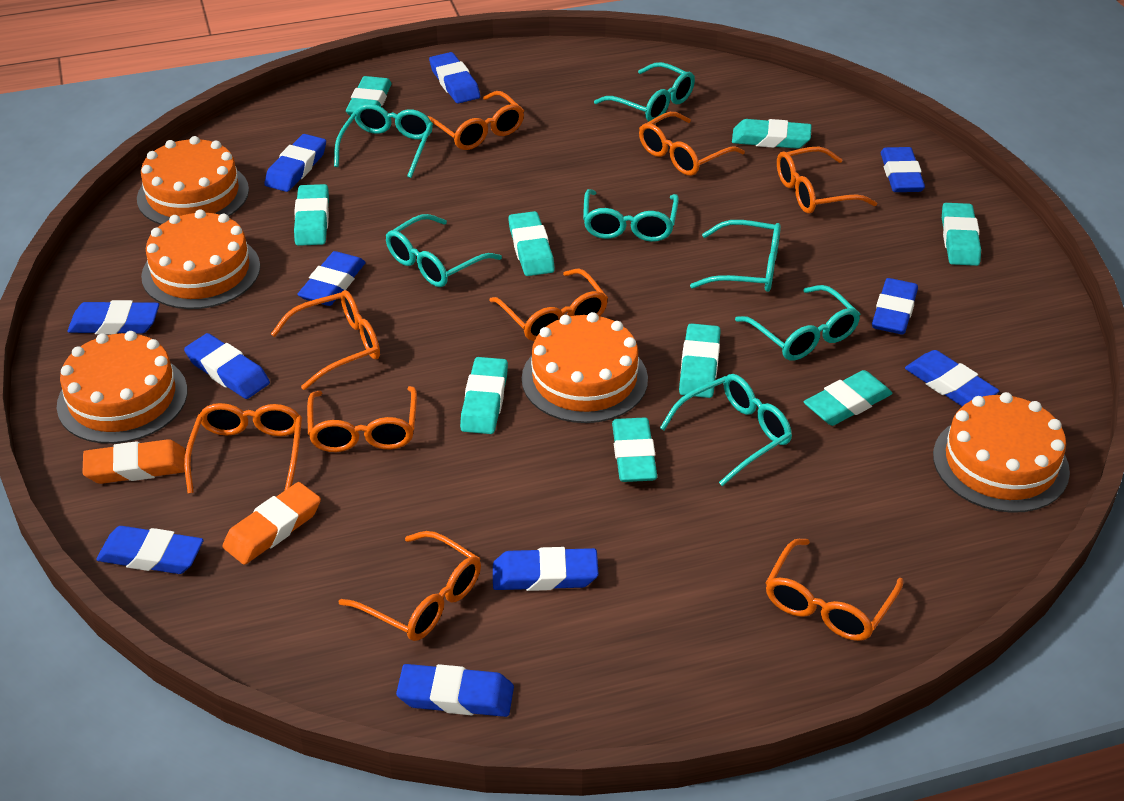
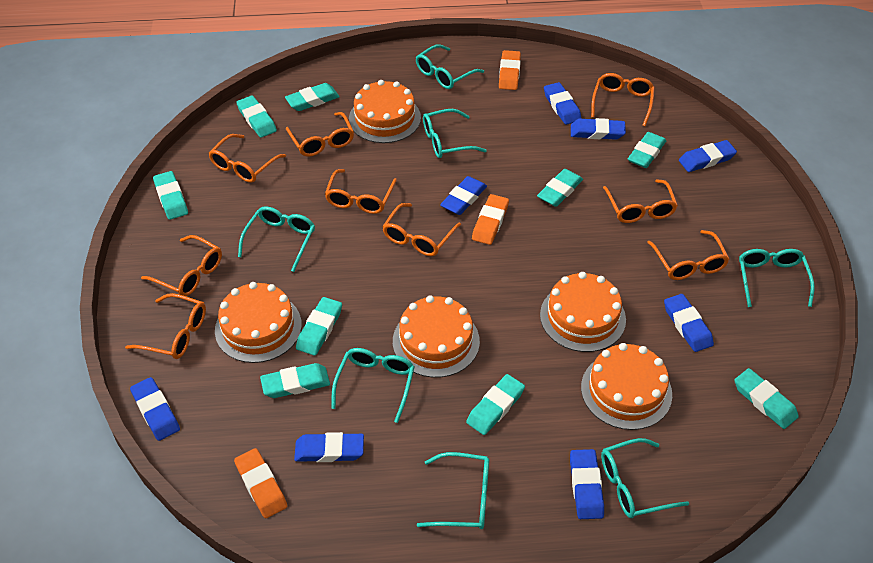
blue eraser: 11 -> 8
orange eraser: 2 -> 3

